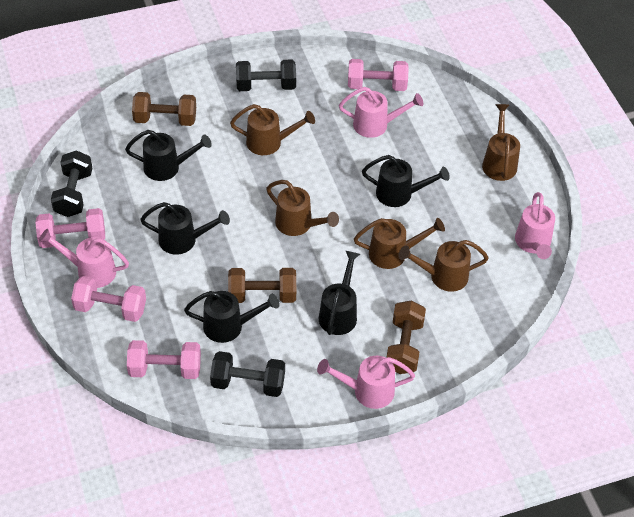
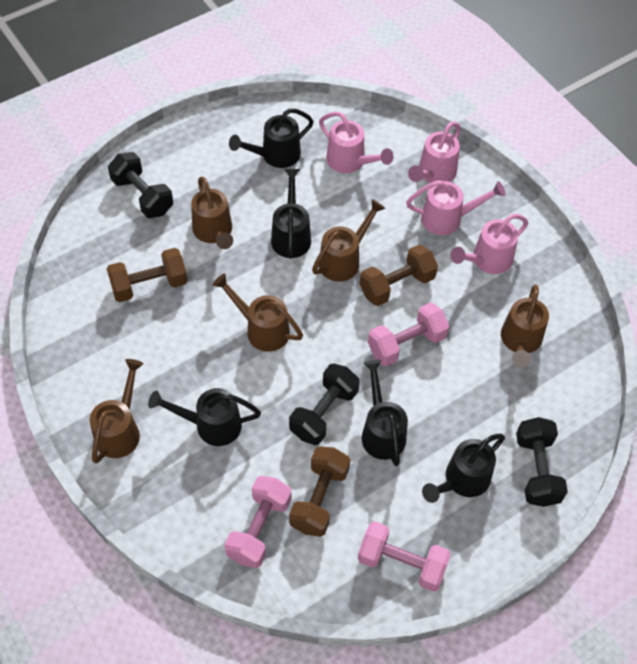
pink dumbbell: 4 -> 3

